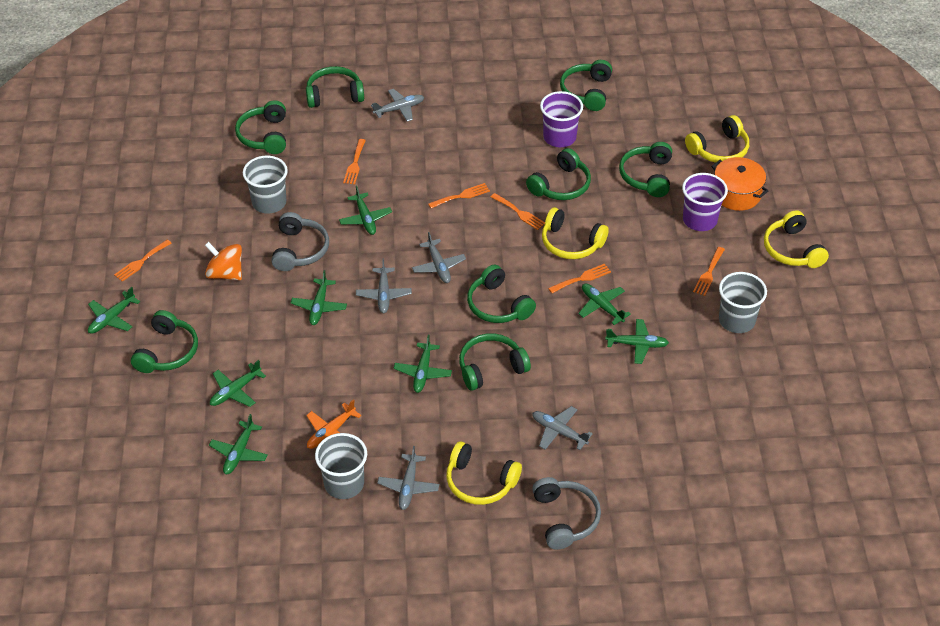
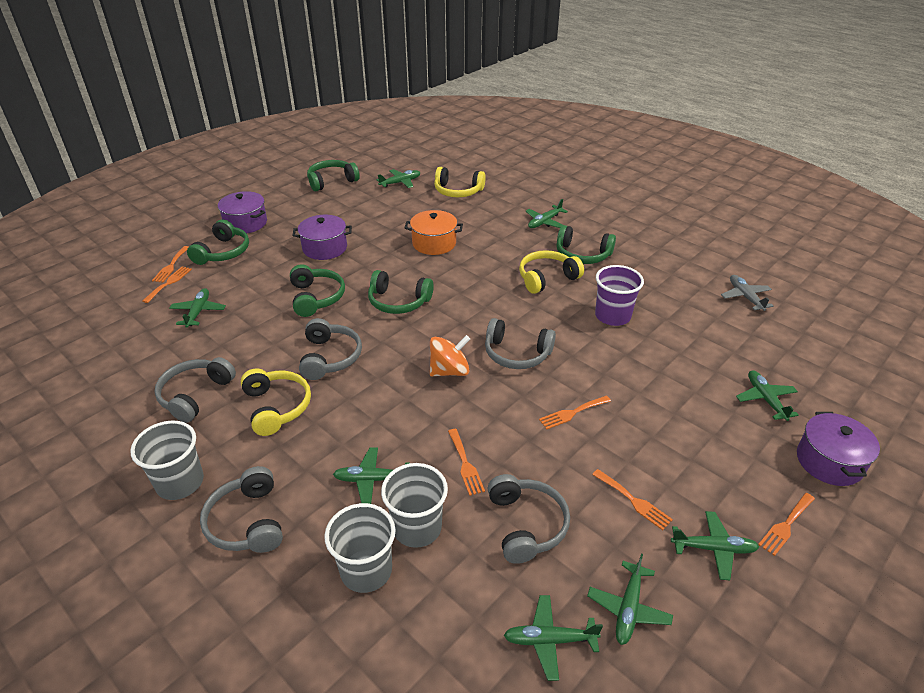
green headphones: 8 -> 5
grey headphones: 2 -> 5
grey plane: 5 -> 1
orange plane: 1 -> 0
purple cup: 2 -> 1
purple pot: 0 -> 3
yellow headphones: 4 -> 3

